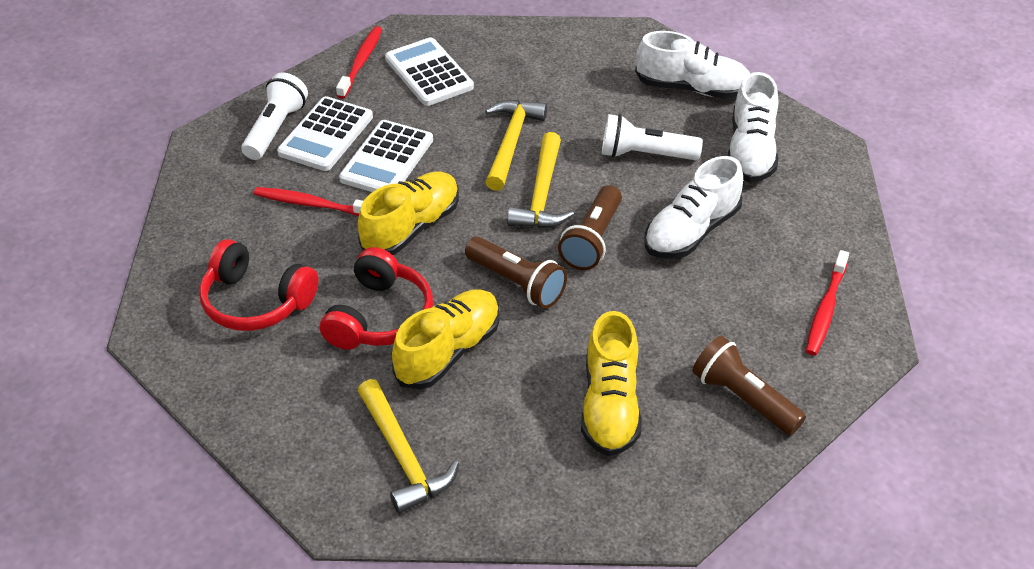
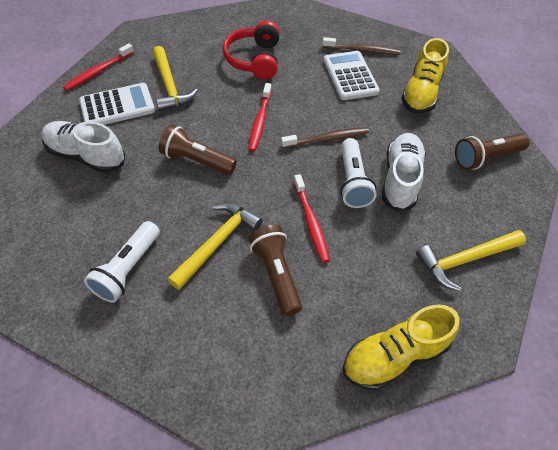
brown toothbrush: 0 -> 2
red headphones: 2 -> 1
white calculator: 3 -> 2
white shoe: 3 -> 2
yellow shoe: 3 -> 2

